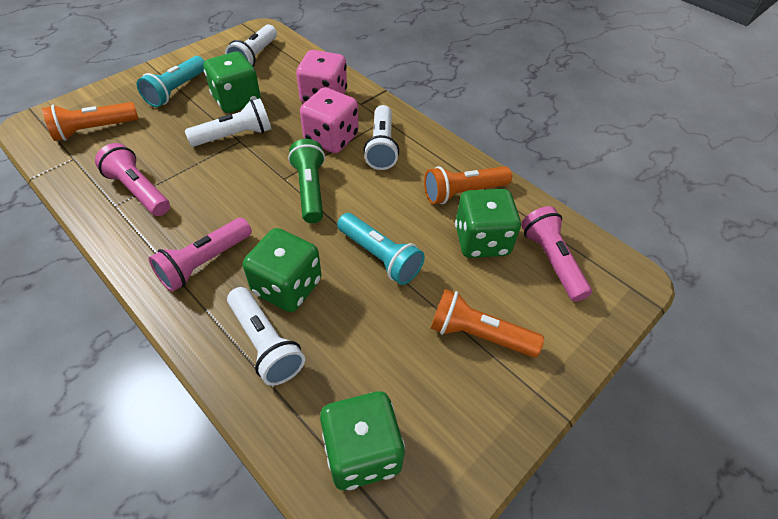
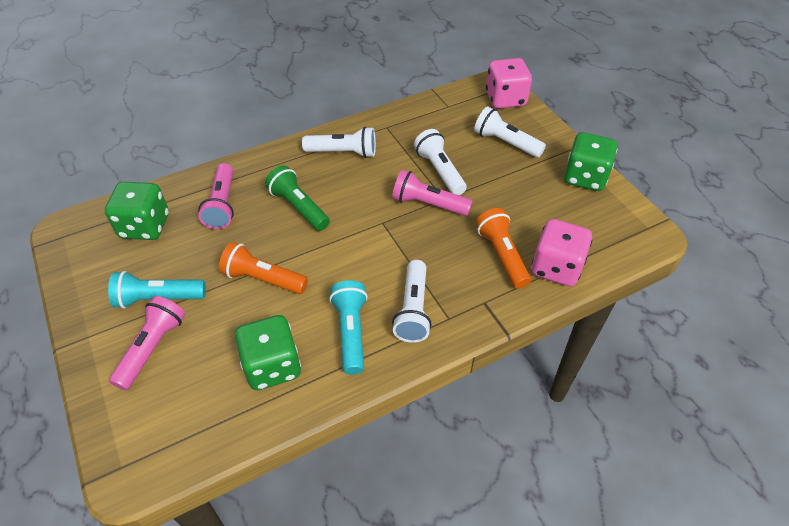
green dice: 4 -> 3
orange flashlight: 3 -> 2

